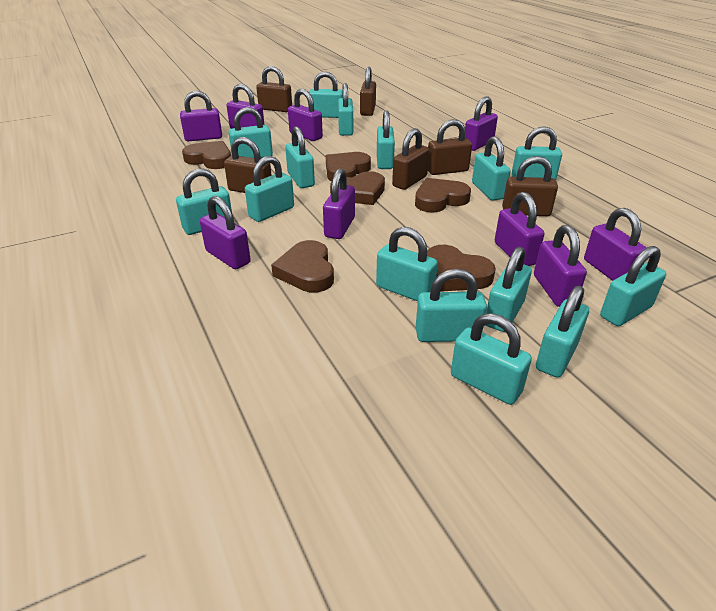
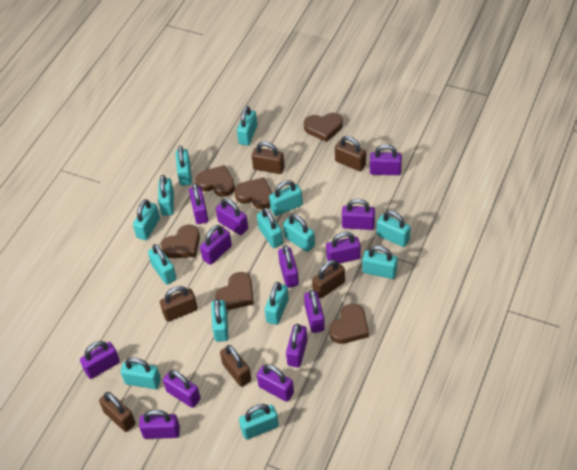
purple padlock: 9 -> 13
turquoise padlock: 15 -> 14

